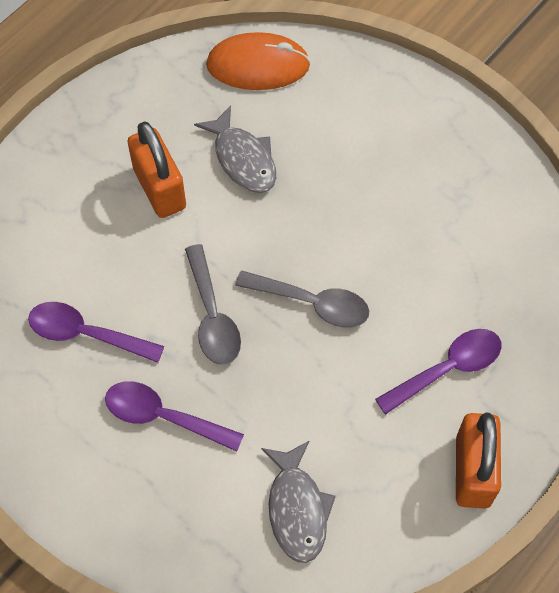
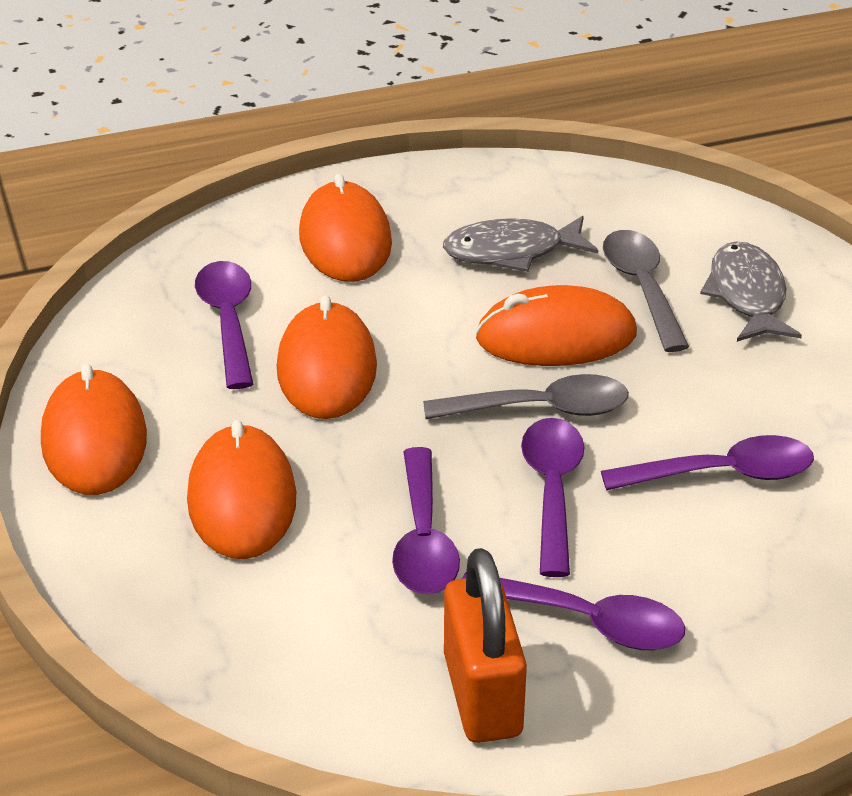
orange mouse: 1 -> 5
orange padlock: 2 -> 1
purple spoon: 3 -> 5

